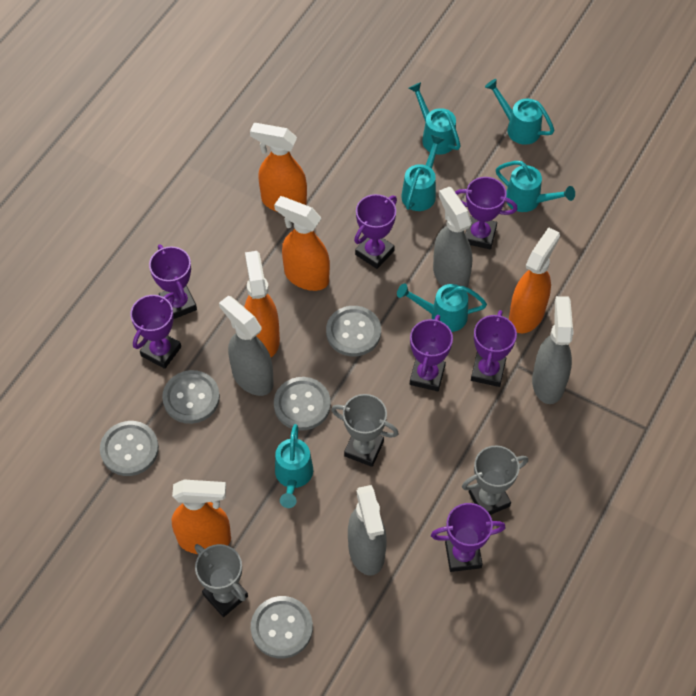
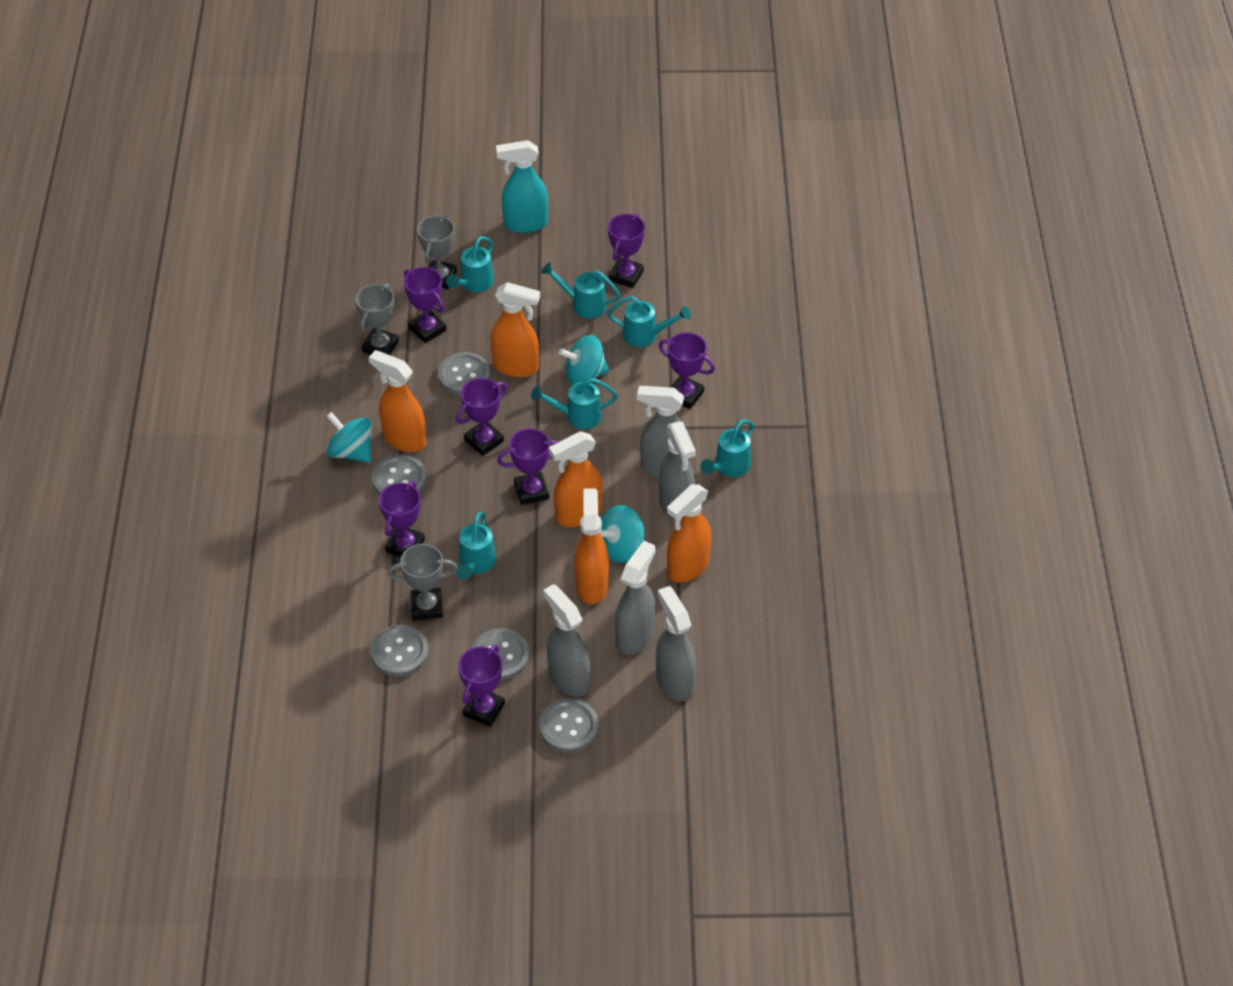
grey spray bottle: 4 -> 5
turquoise spinning top: 0 -> 3
turquoise spray bottle: 0 -> 1

